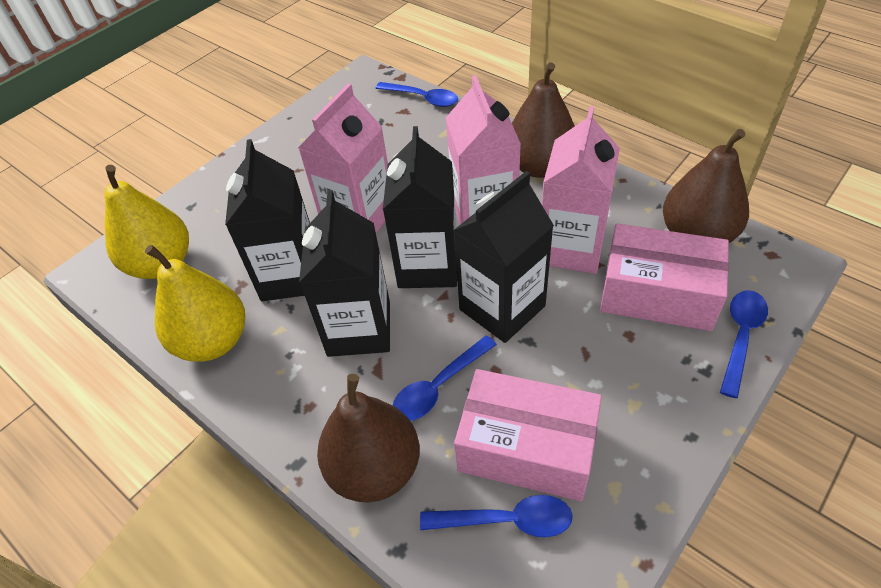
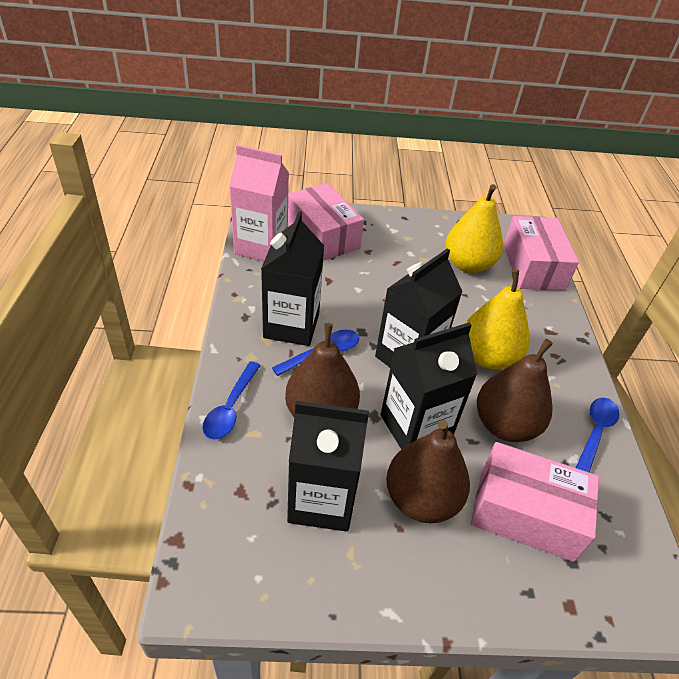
blue spoon: 4 -> 3
pink box: 2 -> 3
pink carton: 3 -> 1

